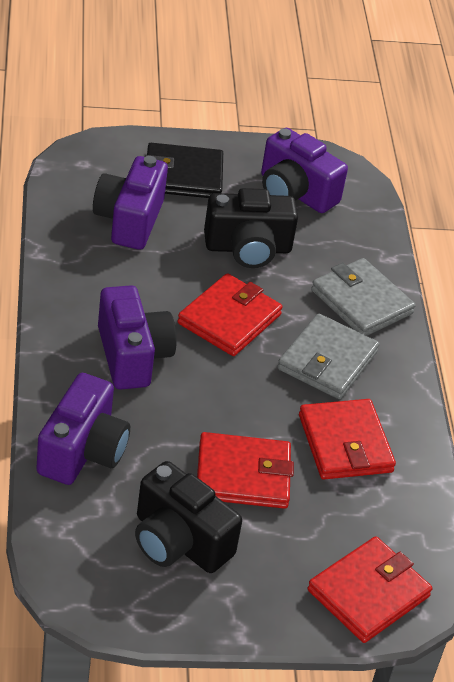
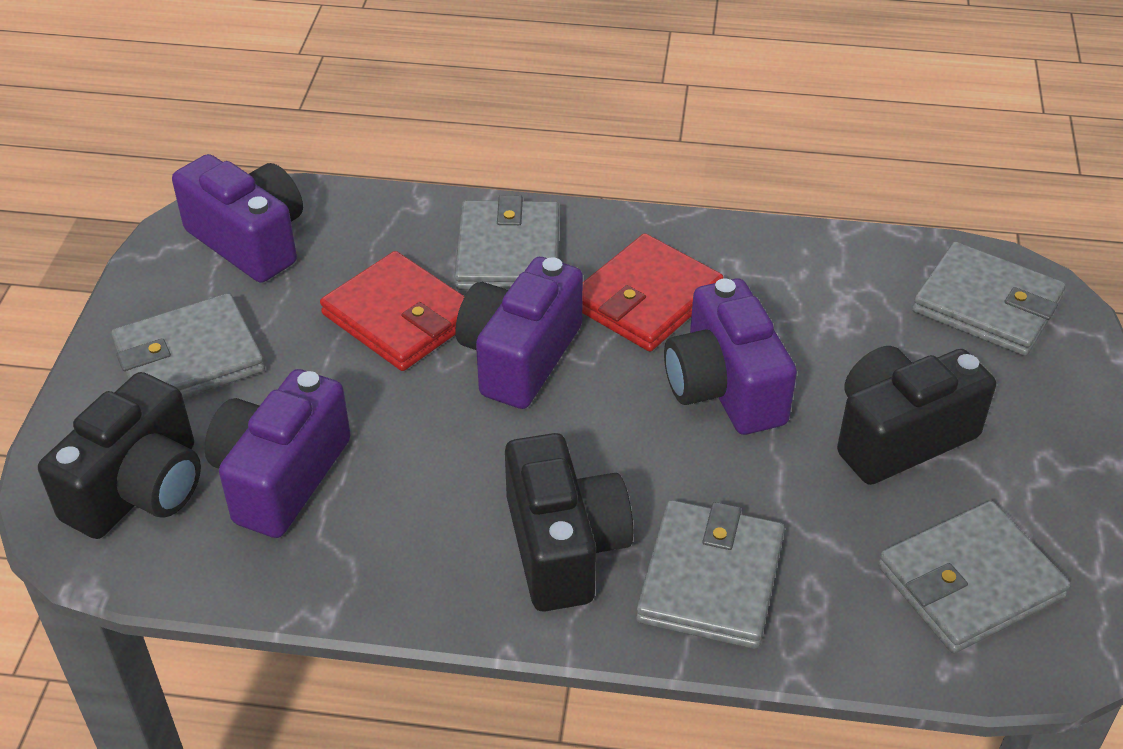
black camera: 2 -> 3
black wallet: 1 -> 0
grey wallet: 2 -> 5
red wallet: 4 -> 2

